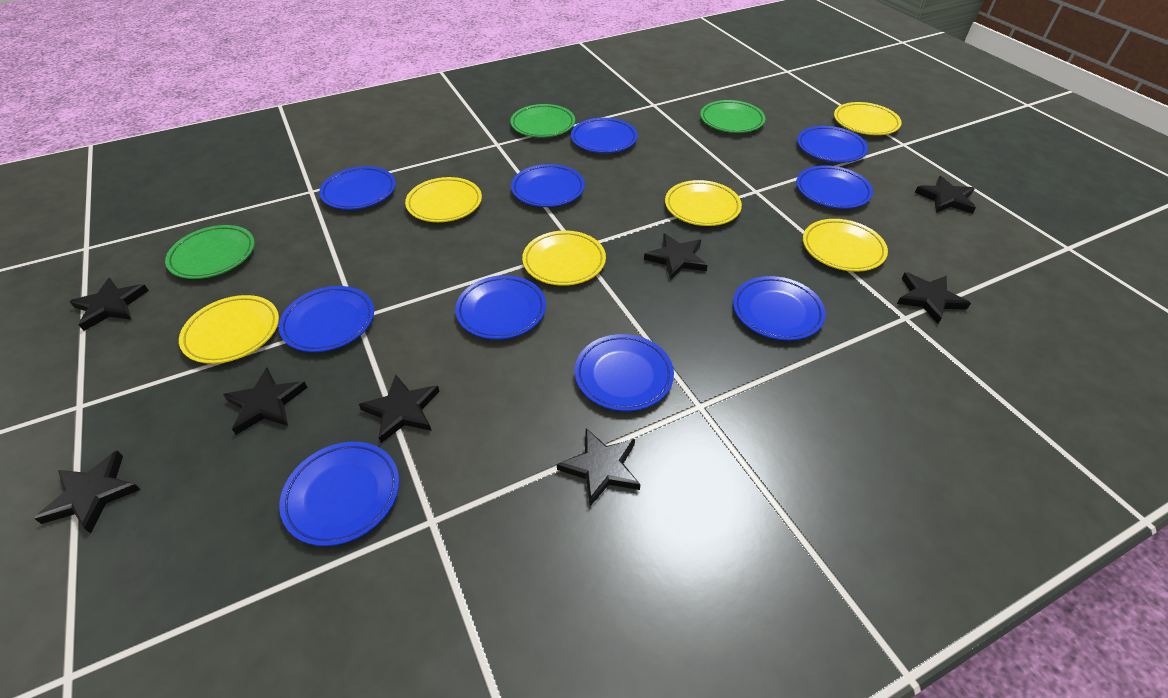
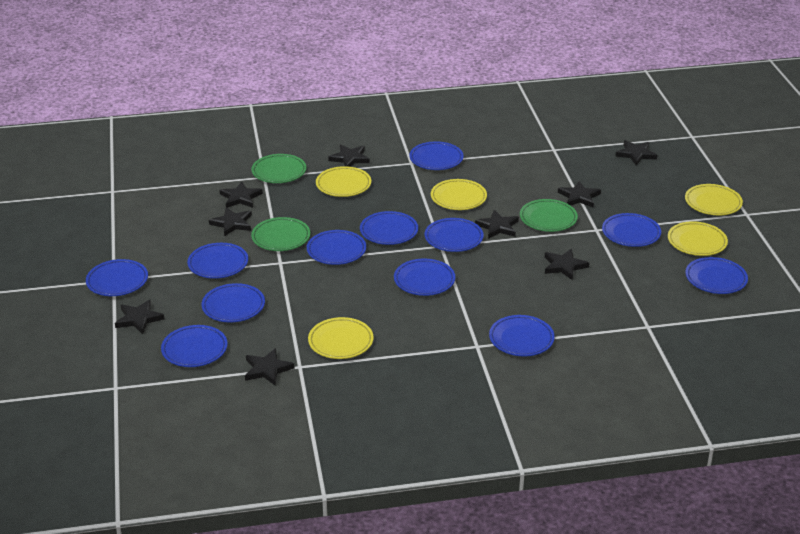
black star: 8 -> 9
blue plate: 10 -> 12
yellow plate: 6 -> 5

